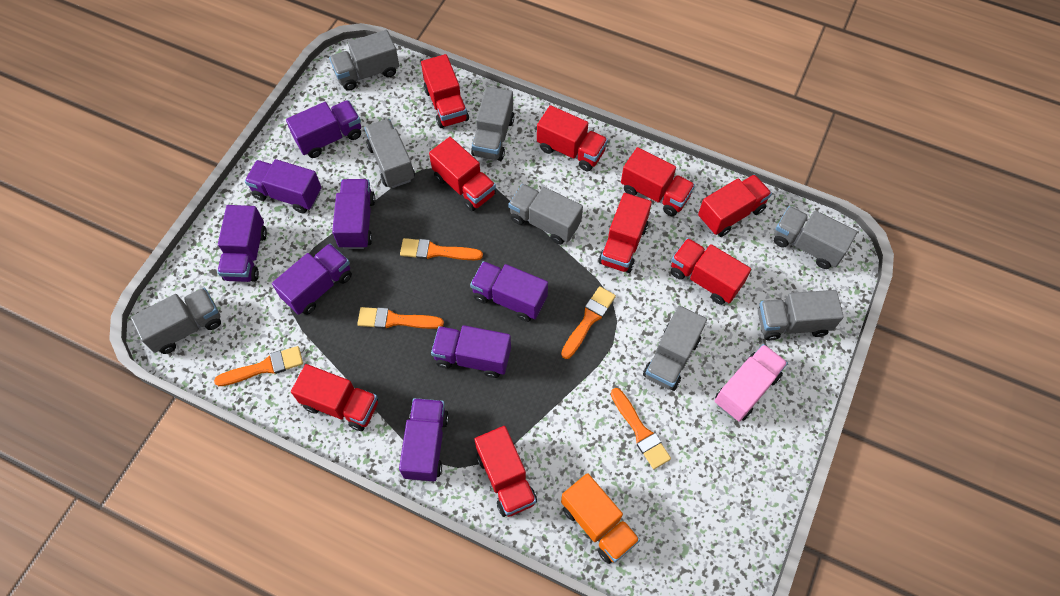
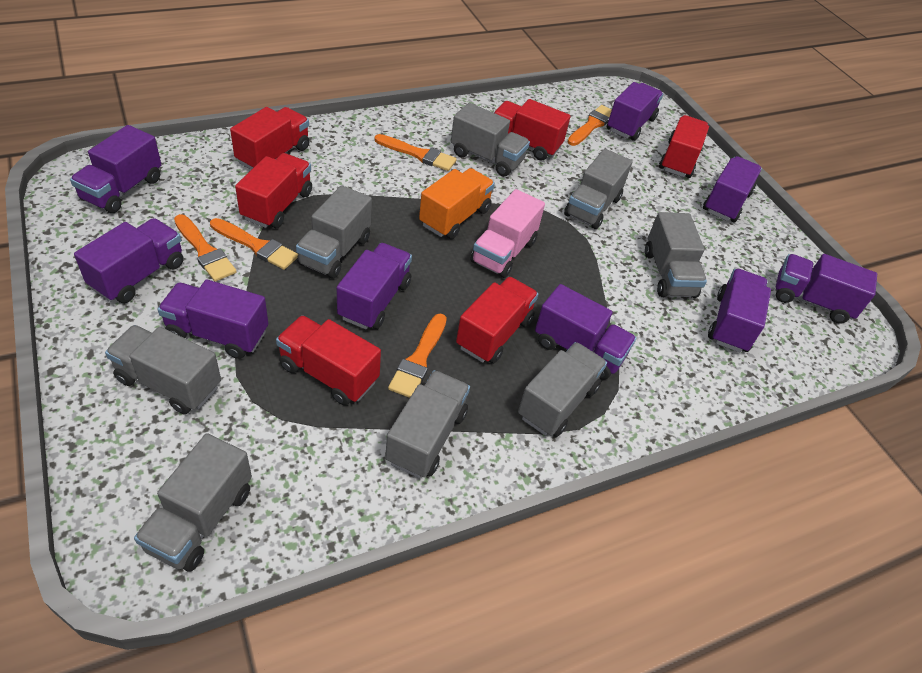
purple truck: 8 -> 9
red truck: 9 -> 6

